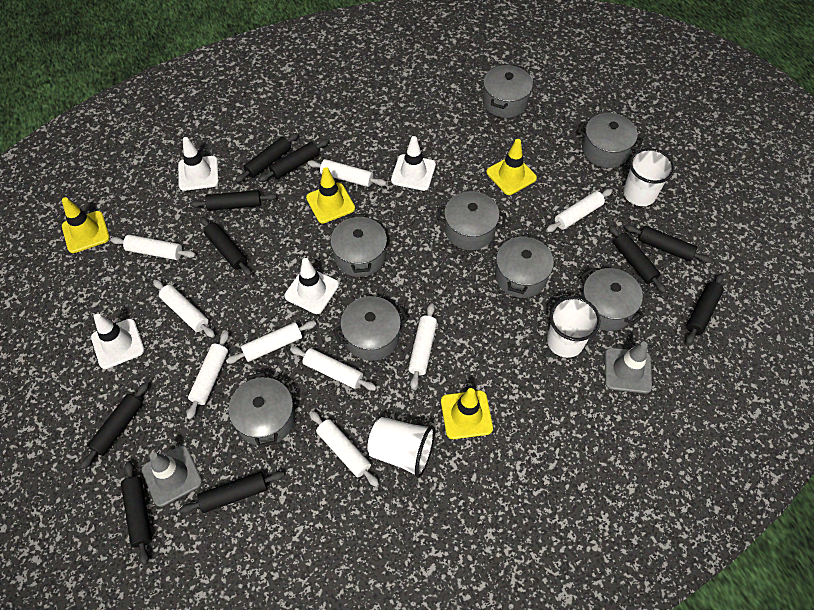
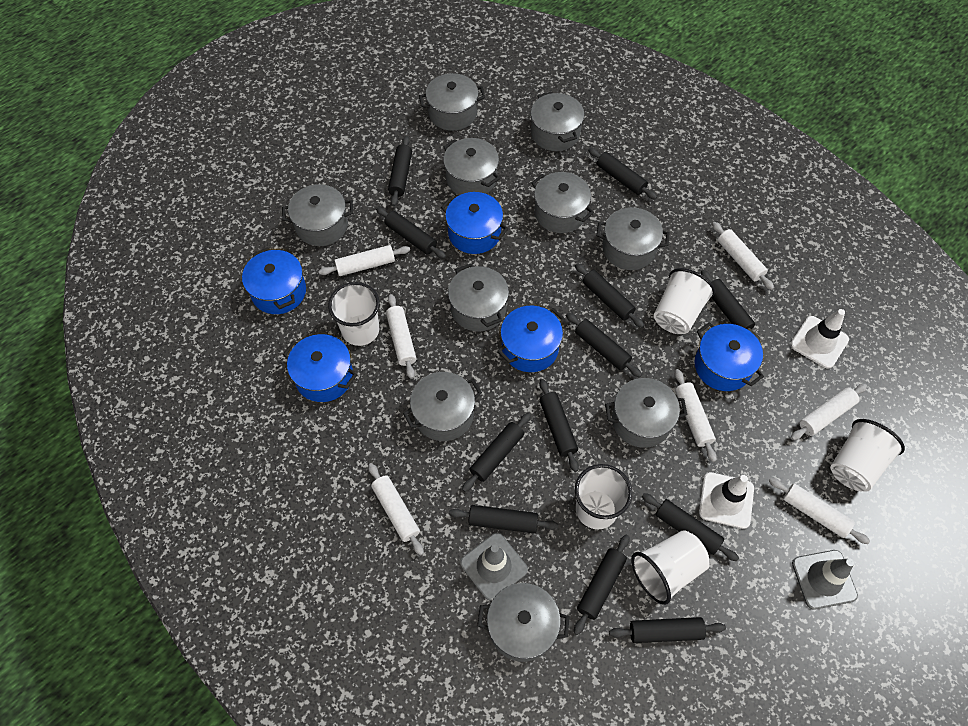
black rolling pin: 10 -> 12
blue pot: 0 -> 5
grey pot: 8 -> 10
white cup: 3 -> 5
white rolling pin: 9 -> 7
white traffic cone: 4 -> 2
yellow traffic cone: 4 -> 0

